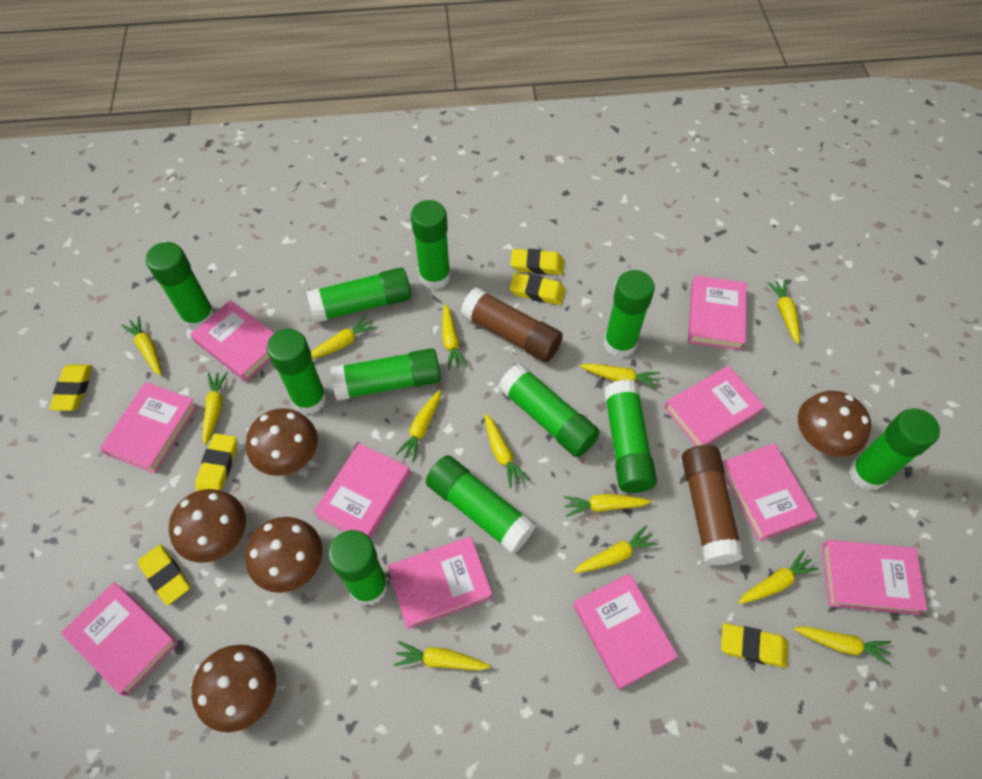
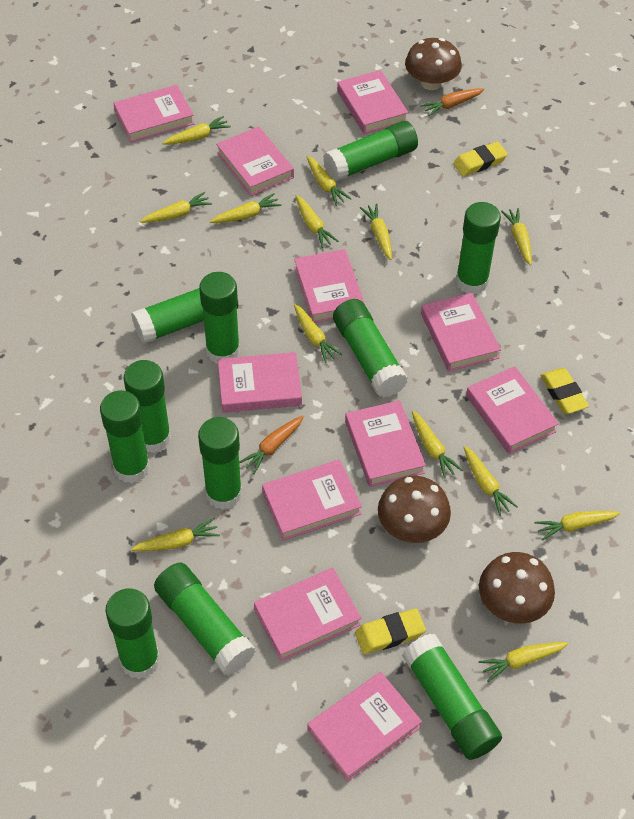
brown glue stick: 2 -> 0
brown mushroom: 5 -> 3
orange carrot: 0 -> 2
pink book: 10 -> 11
yellow eraser: 6 -> 3

